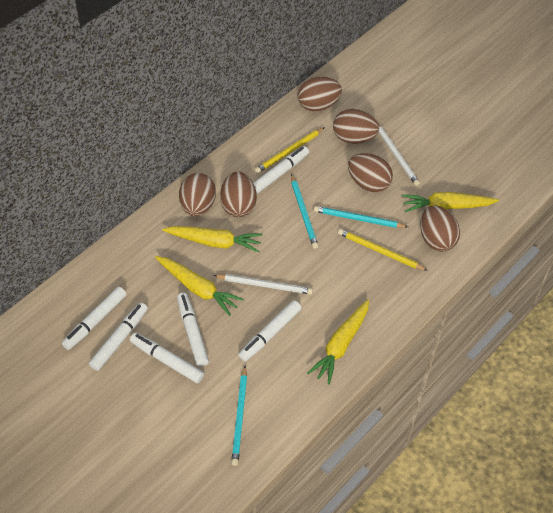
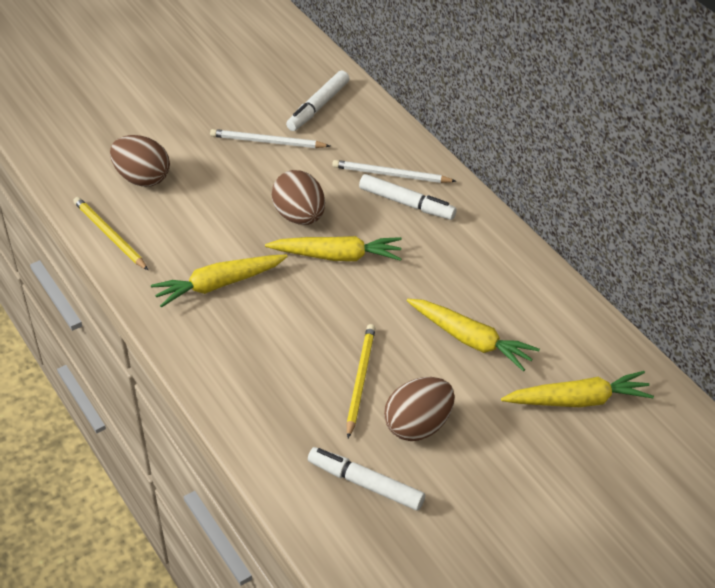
brown egg: 6 -> 3
turquoise pencil: 3 -> 0
white marker: 6 -> 3

